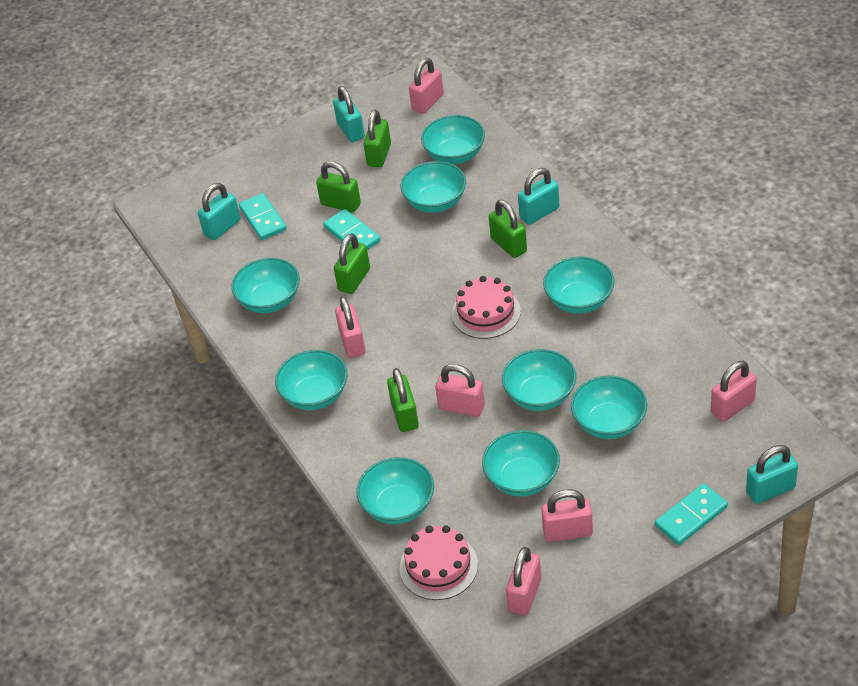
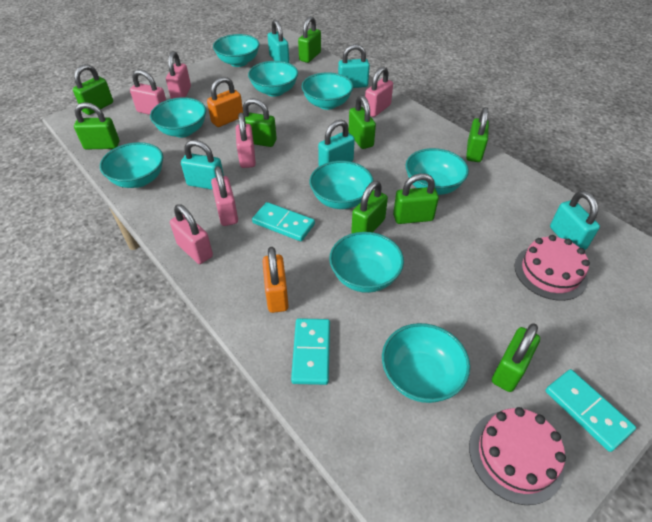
green padlock: 5 -> 9
orange padlock: 0 -> 2
turquoise padlock: 4 -> 5

